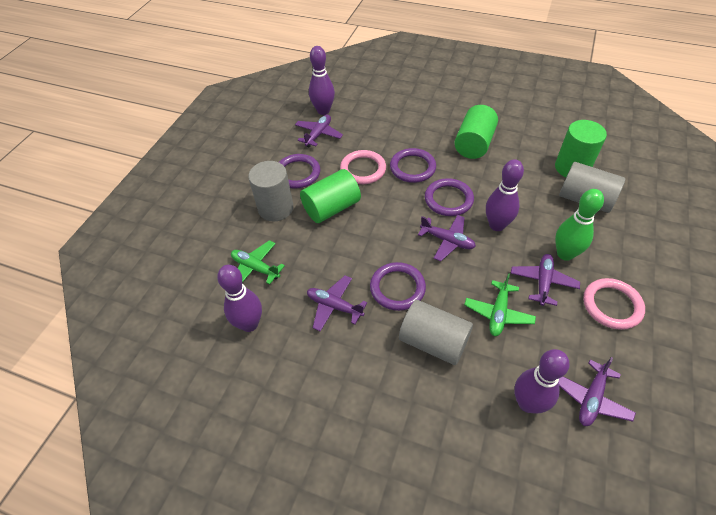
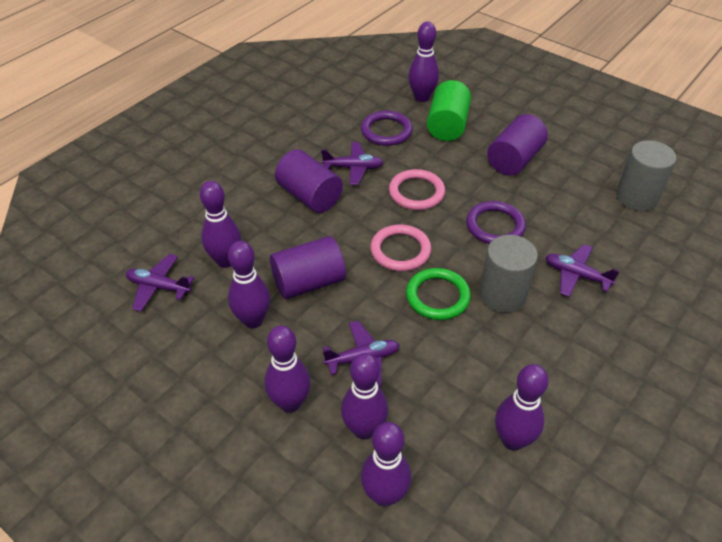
green bowling pin: 1 -> 0
green cylinder: 3 -> 1
green plane: 2 -> 0
green ring: 0 -> 1
grey cylinder: 3 -> 2
purple bowling pin: 4 -> 7
purple cylinder: 0 -> 3
purple plane: 5 -> 4
purple ring: 4 -> 2

